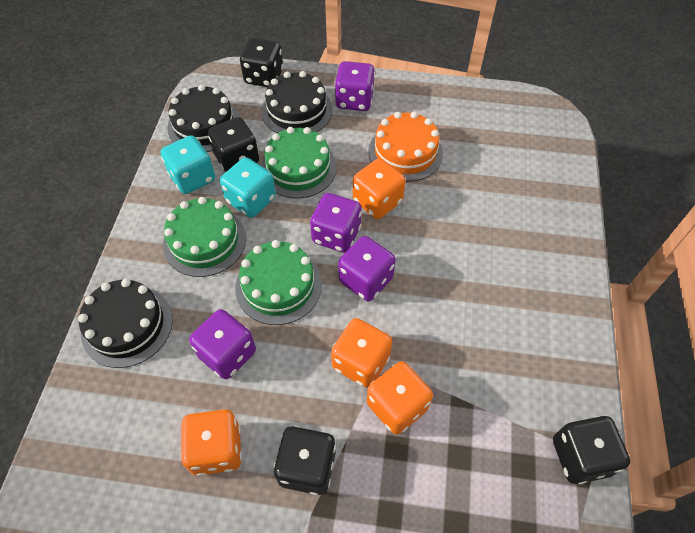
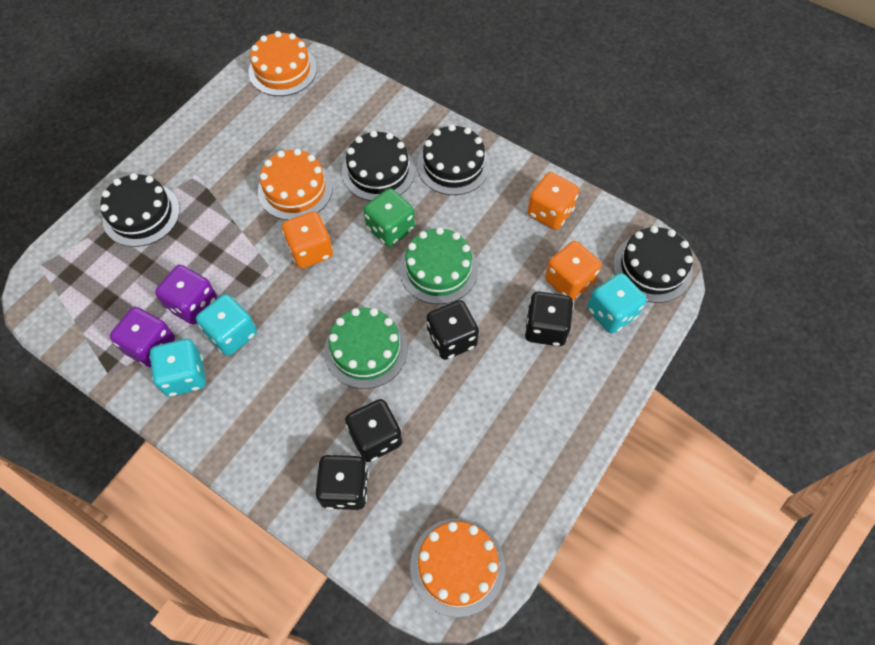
black cake: 3 -> 4
green cake: 3 -> 2
green dice: 0 -> 1
orange cake: 1 -> 3
orange dice: 4 -> 3
purple dice: 4 -> 2
turquoise dice: 2 -> 3

